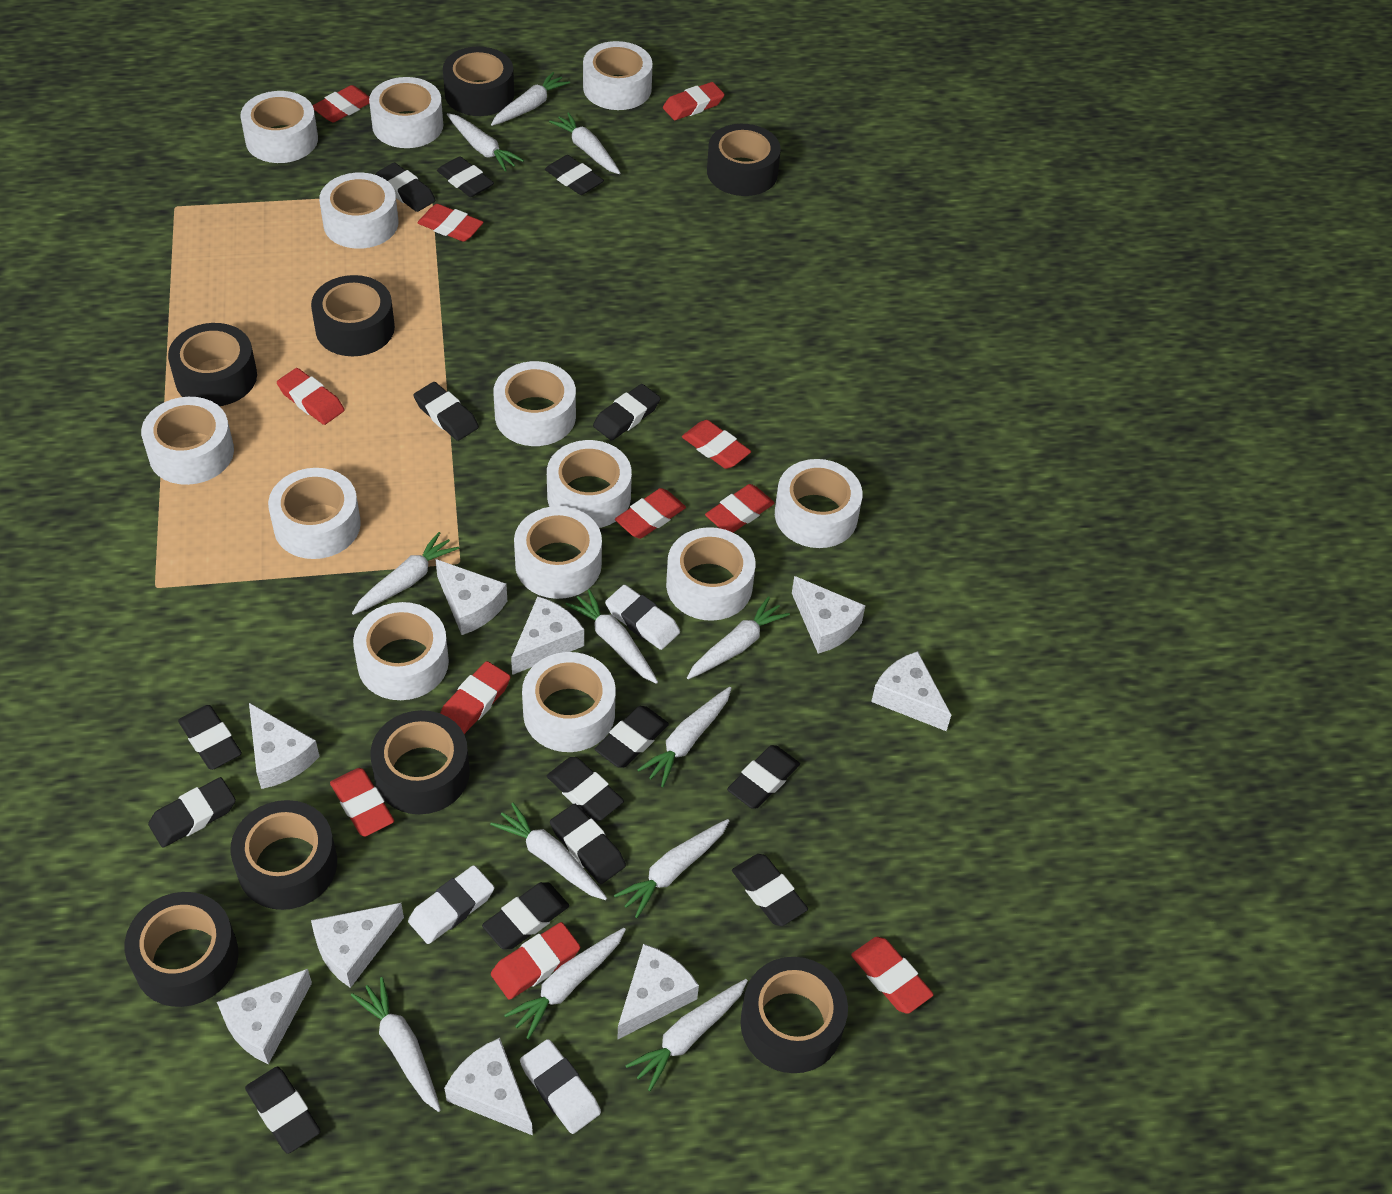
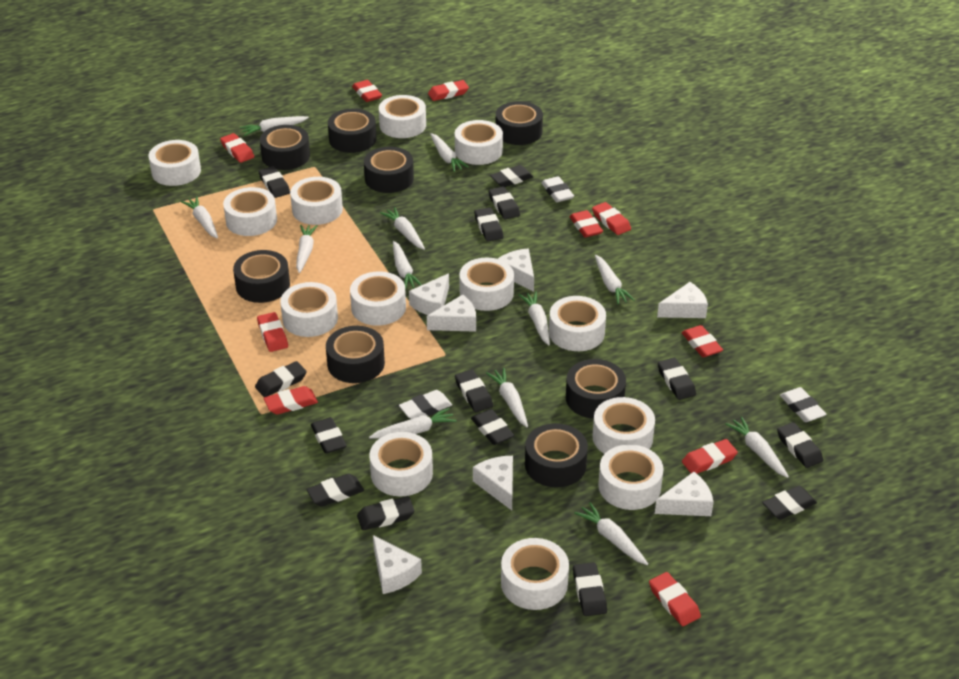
red eraser: 11 -> 10
white cheese: 9 -> 7

